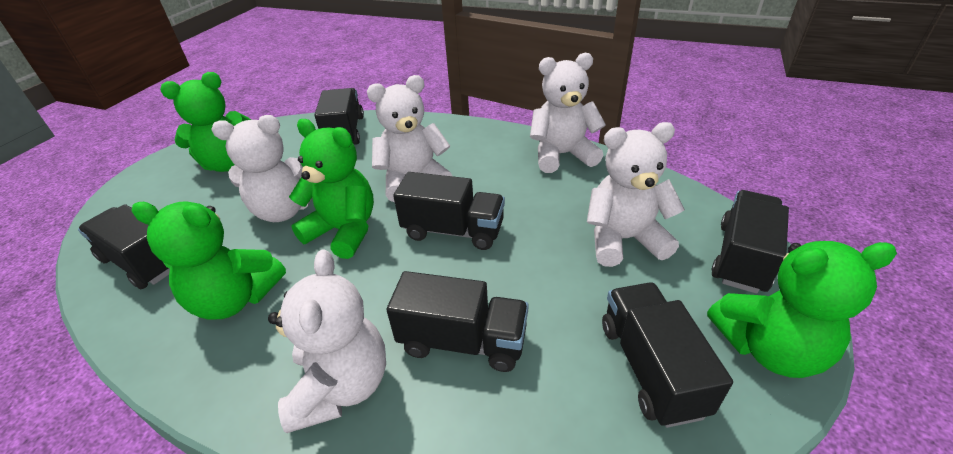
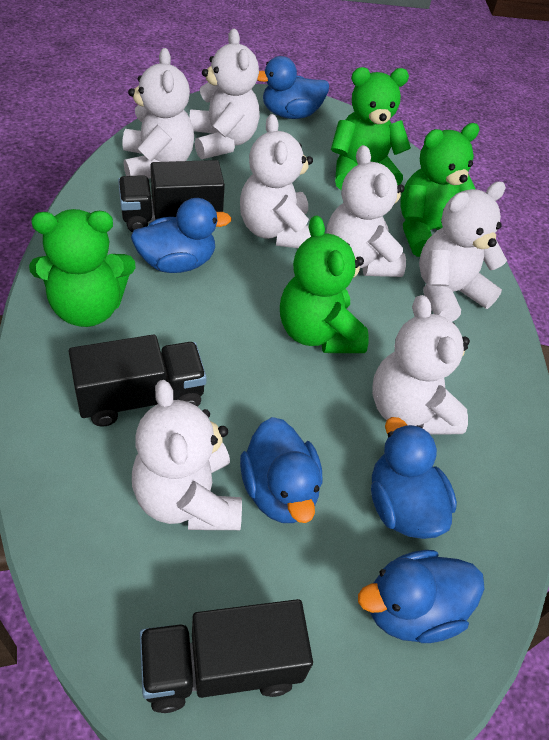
black truck: 6 -> 3
blue duck: 0 -> 5
white teddy bear: 5 -> 7

